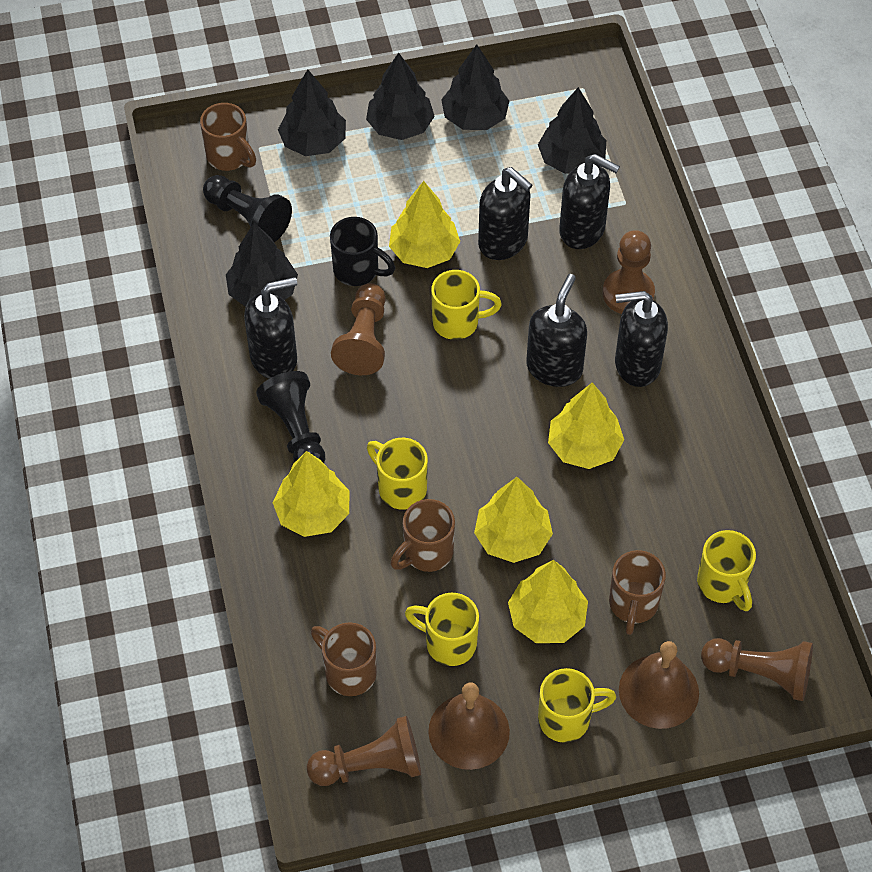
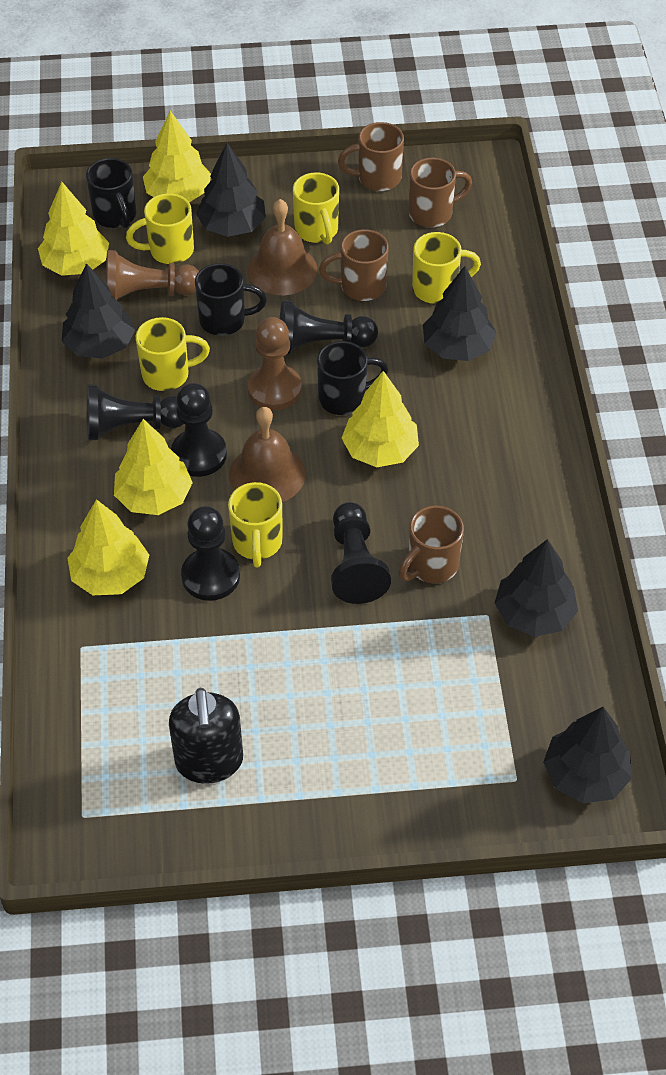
black mug: 1 -> 3
black pawn: 2 -> 5
black soap dispenser: 5 -> 1
brown pawn: 4 -> 2

